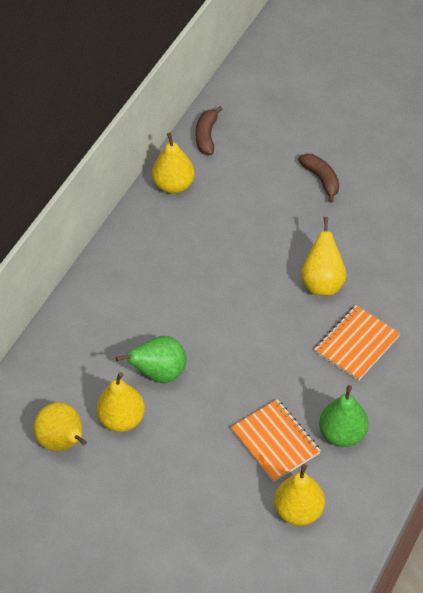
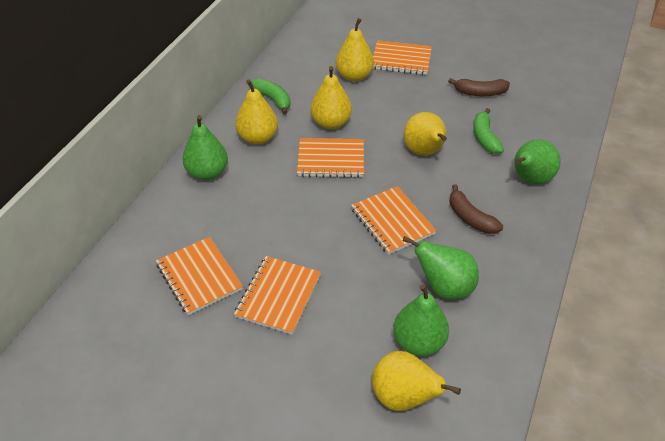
green banana: 0 -> 2
green pear: 2 -> 4
orange notebook: 2 -> 5

